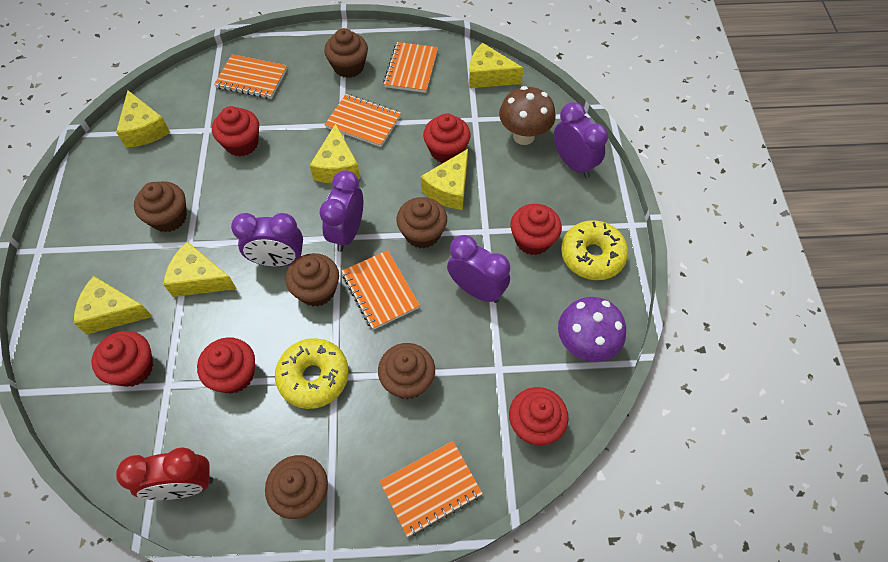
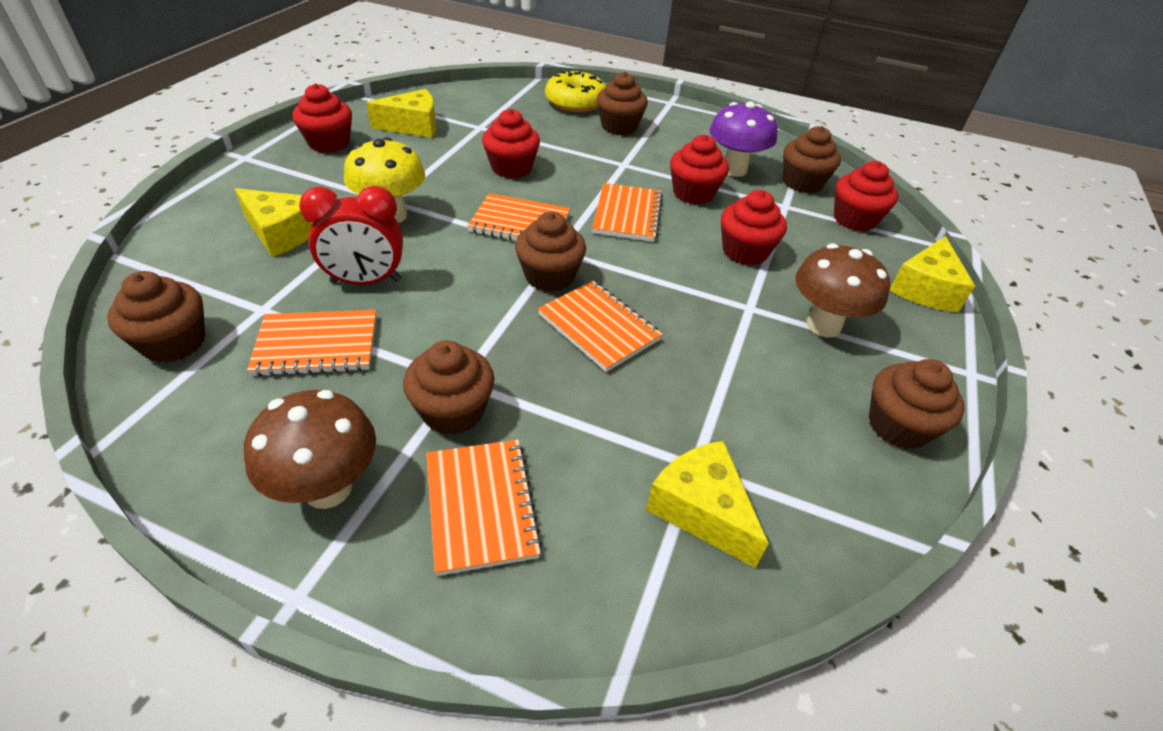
brown mushroom: 1 -> 2
purple clock: 4 -> 0
red cupcake: 6 -> 5
yellow cheese: 6 -> 4
yellow donut: 2 -> 1
yellow mushroom: 0 -> 1

